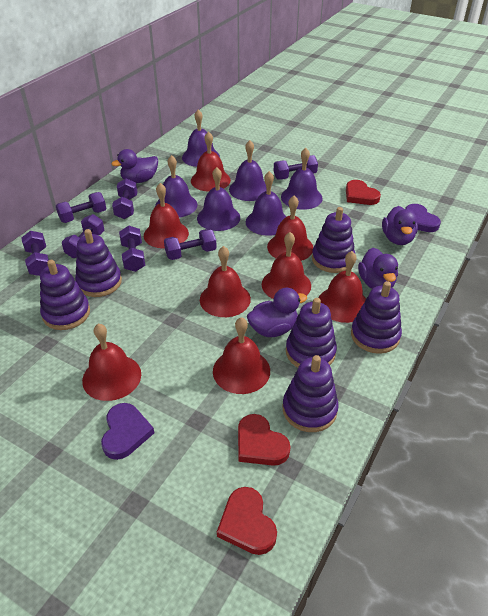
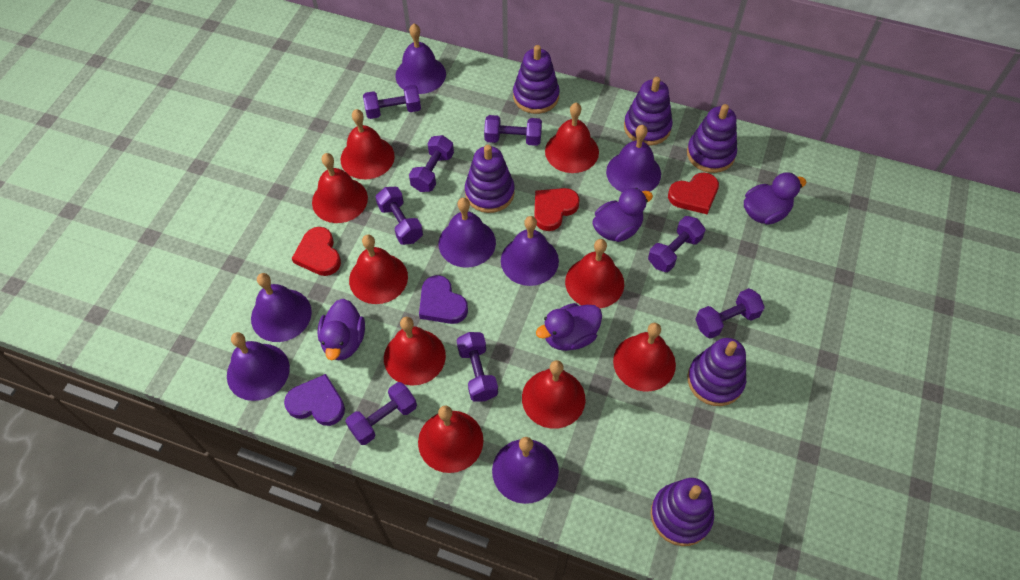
purple bell: 6 -> 7
purple dumbbell: 7 -> 8
red bell: 8 -> 9

